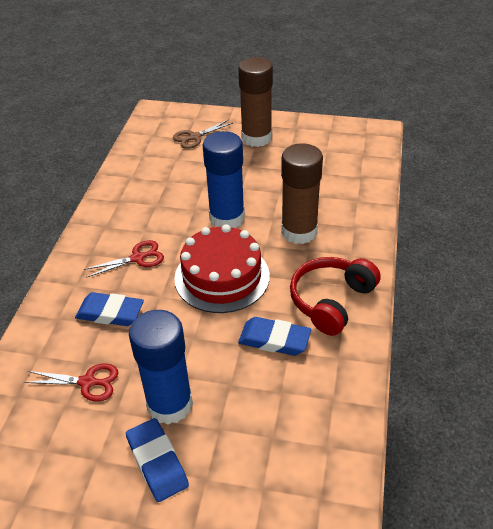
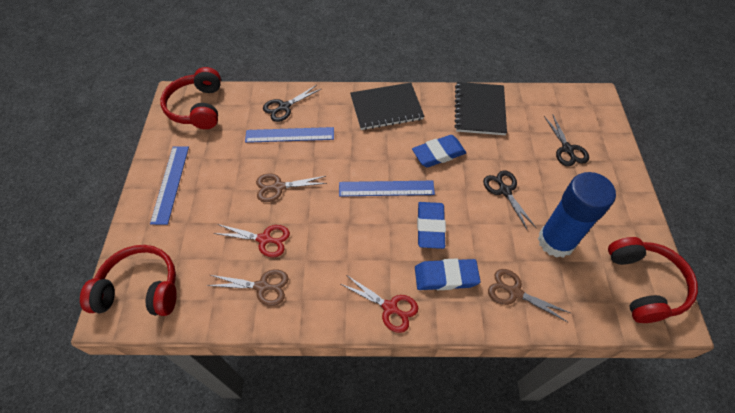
black notebook: 0 -> 2
black scissors: 0 -> 3
blue glue stick: 2 -> 1
blue ruler: 0 -> 3
brown glue stick: 2 -> 0
brown scissors: 1 -> 3
red cake: 1 -> 0
red headphones: 1 -> 3

